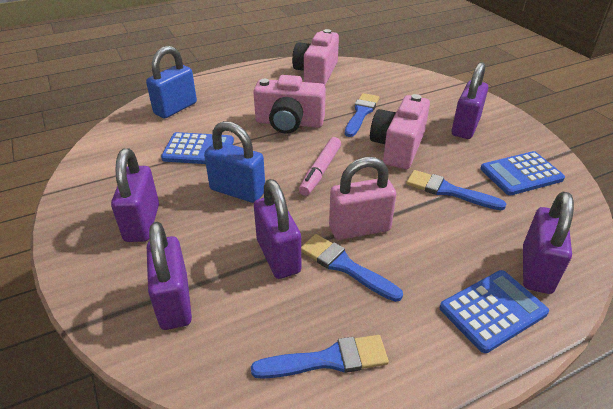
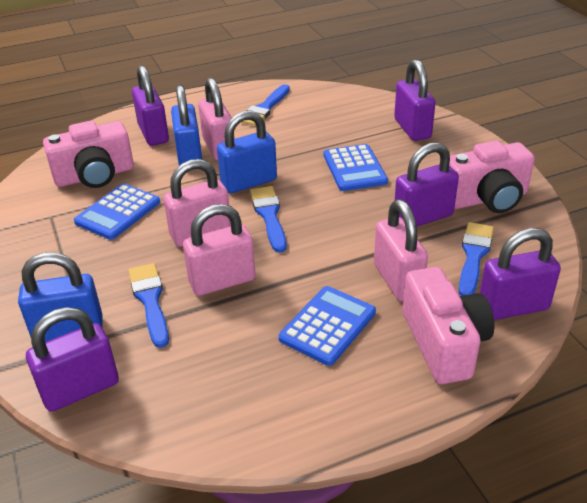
blue padlock: 2 -> 3
pink marker: 1 -> 0
pink padlock: 1 -> 4

